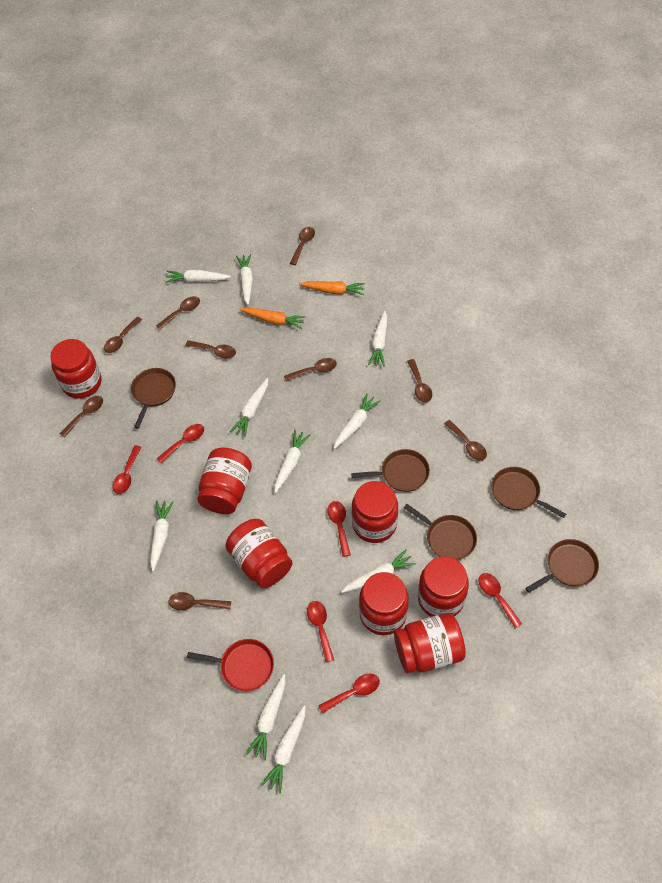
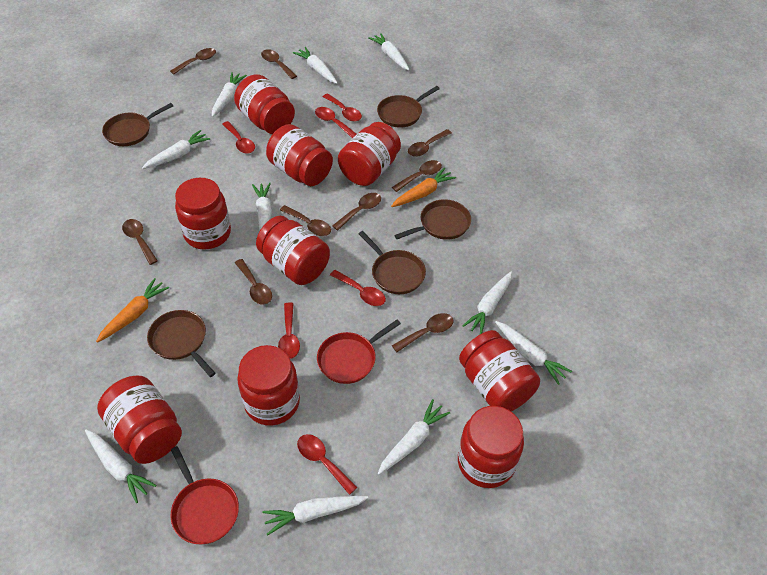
red jar: 7 -> 9
red pan: 1 -> 2

